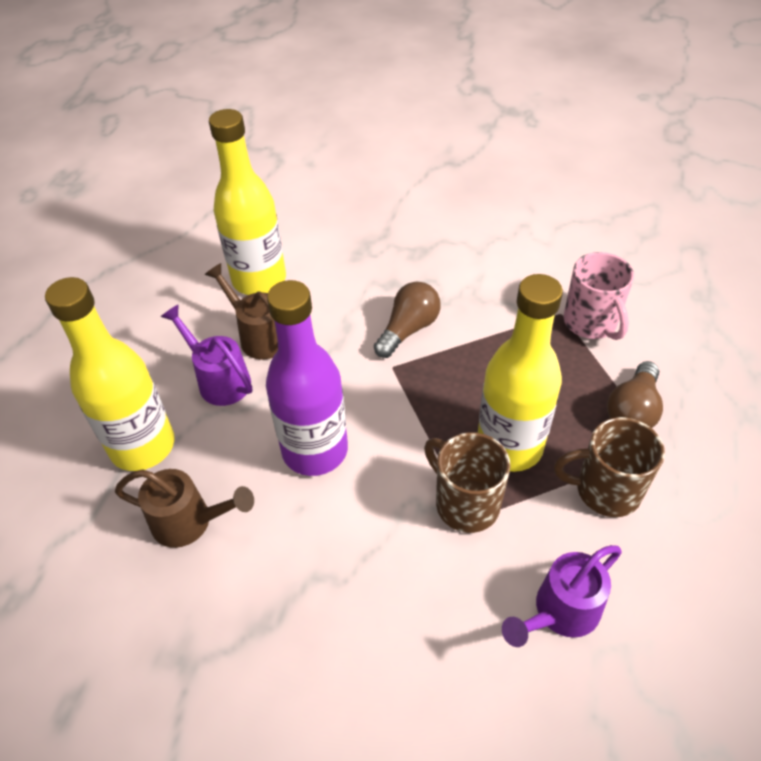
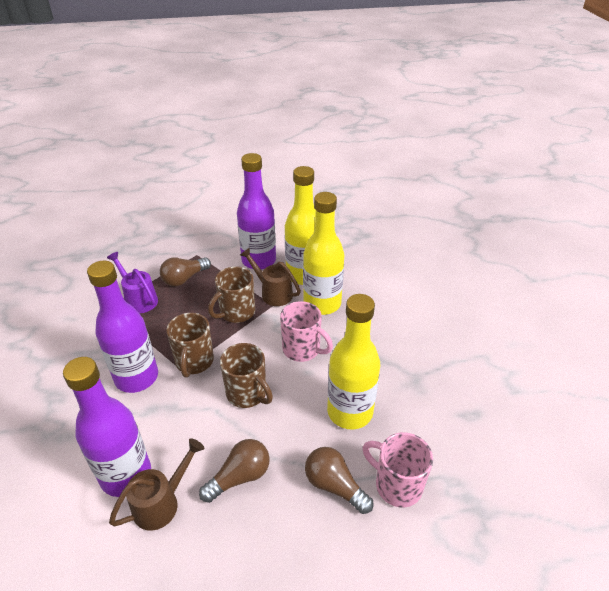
brown light bulb: 2 -> 3
brown mug: 2 -> 3
pink mug: 1 -> 2
purple bottle: 1 -> 3
purple watering can: 2 -> 1

